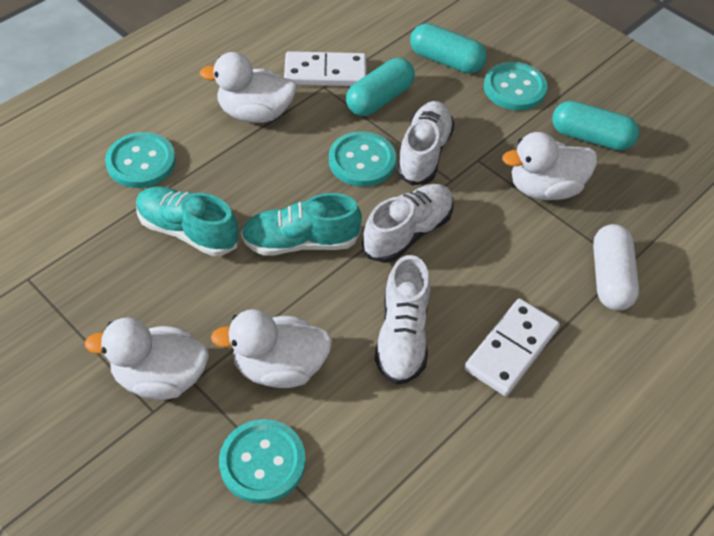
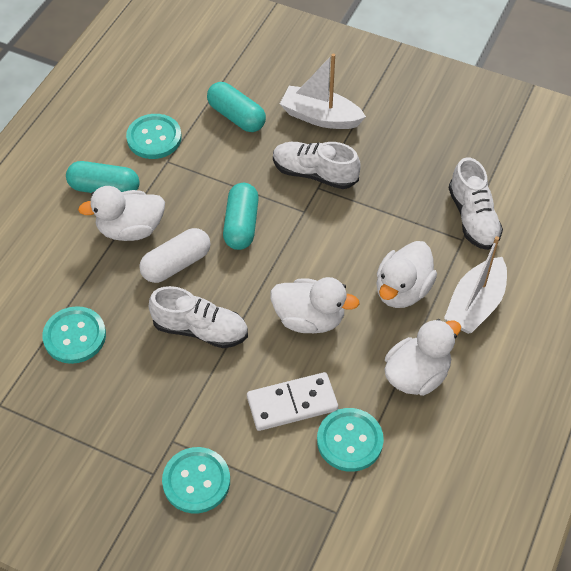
turquoise shoe: 2 -> 0
white boat: 0 -> 2
white domino: 2 -> 1

